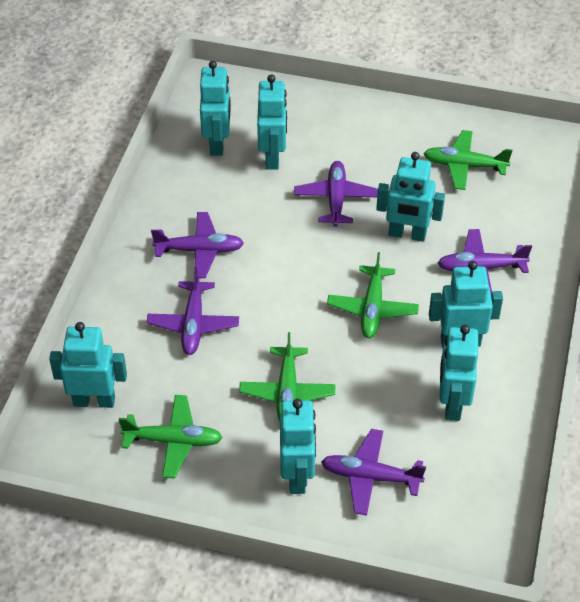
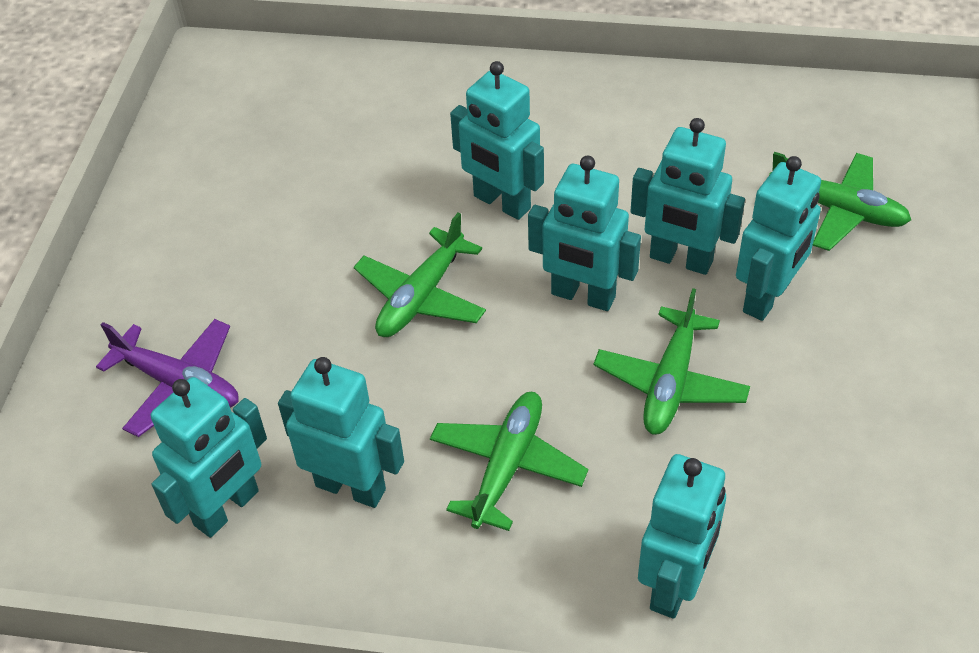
purple plane: 5 -> 1

